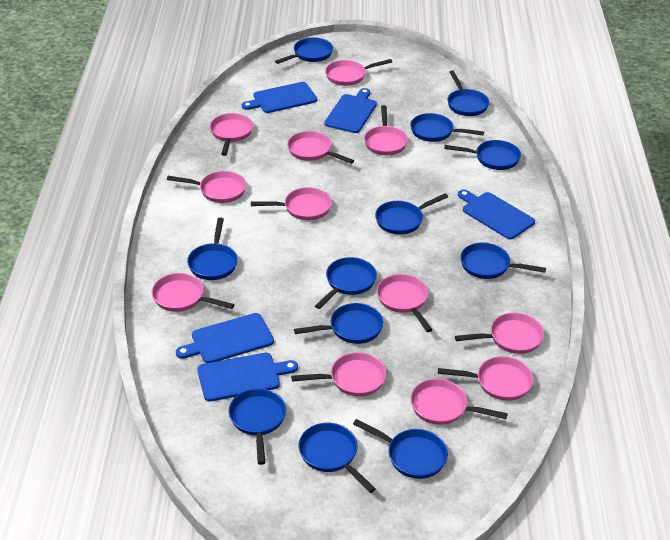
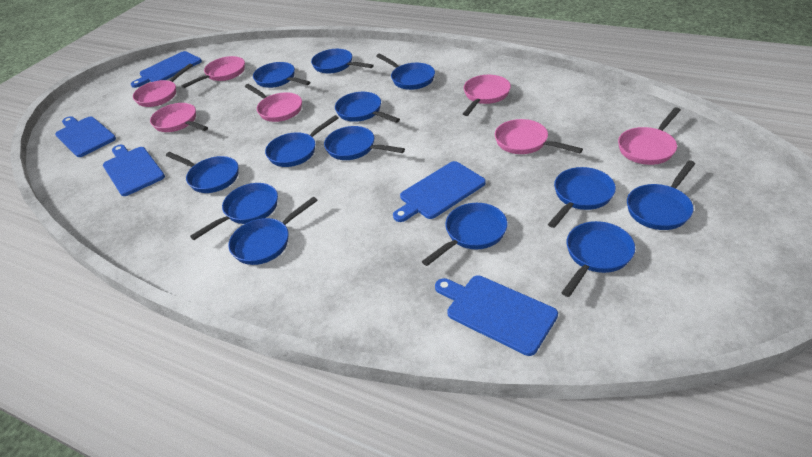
blue pan: 12 -> 13
pink pan: 12 -> 7

